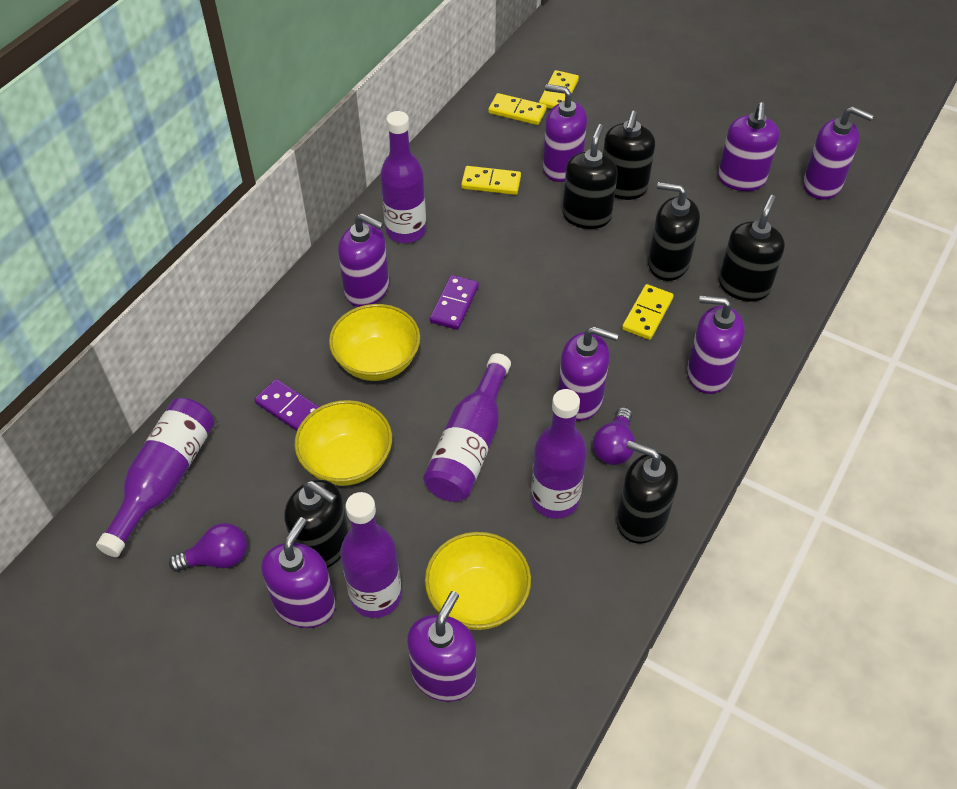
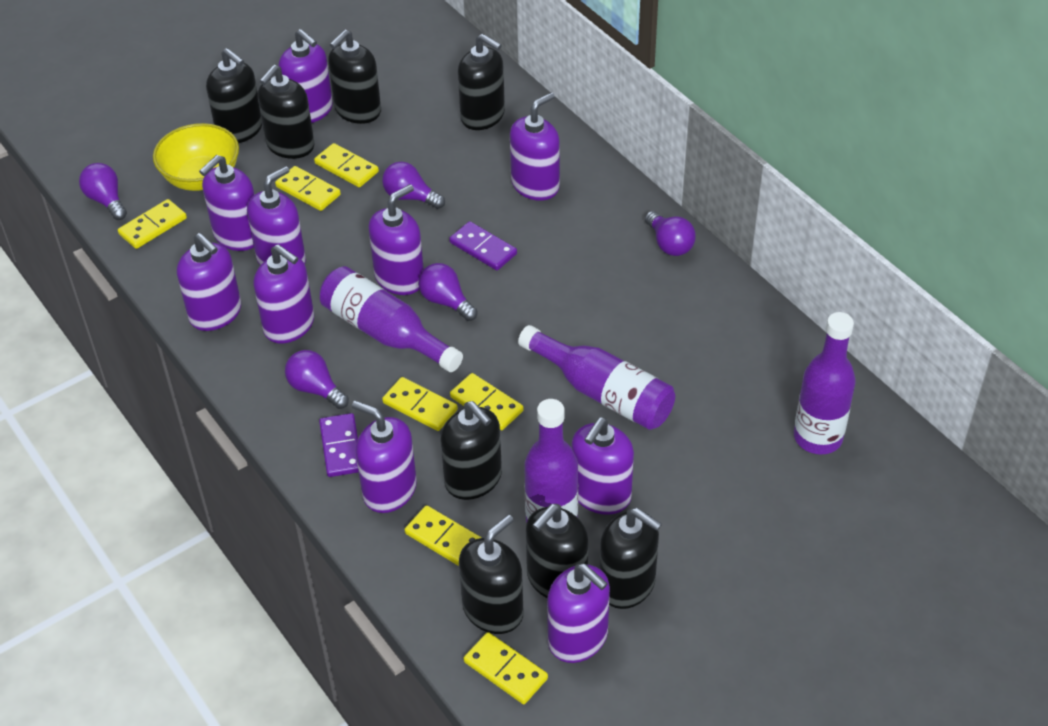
black soap dispenser: 6 -> 8
purple bottle: 5 -> 4
purple light bulb: 2 -> 5
purple soap dispenser: 8 -> 10
yellow bowl: 3 -> 1
yellow domino: 4 -> 7

